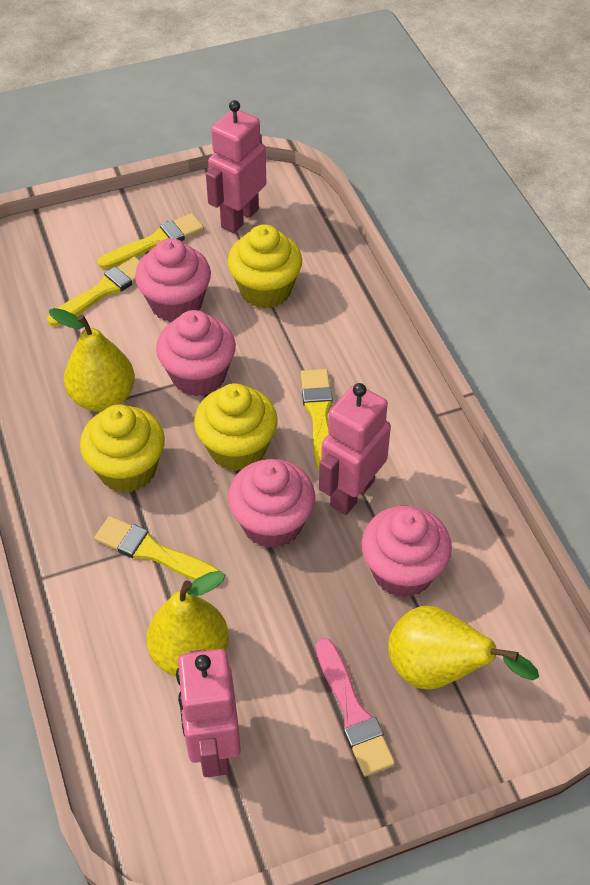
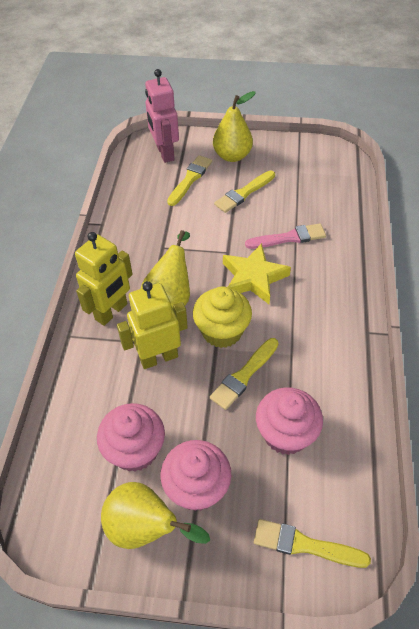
pink cupcake: 4 -> 3
pink robot: 3 -> 1
yellow cupcake: 3 -> 1
yellow robot: 0 -> 2
yellow star: 0 -> 1

